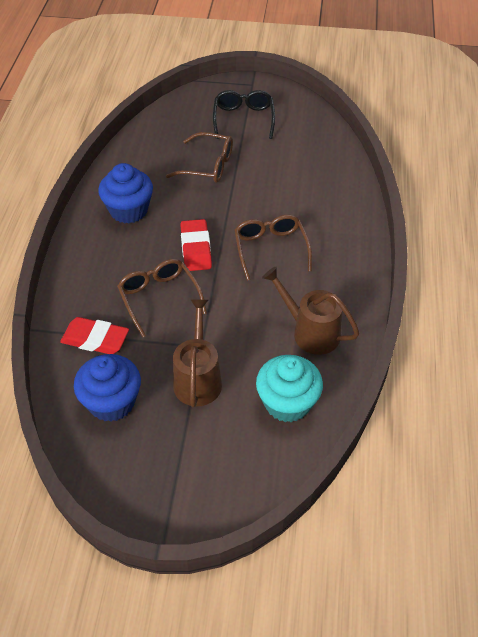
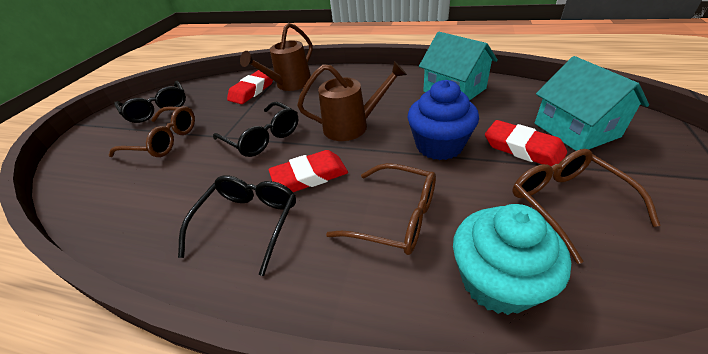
black glasses: 1 -> 3
blue cupcake: 2 -> 1
red eraser: 2 -> 3
turquoise house: 0 -> 2

